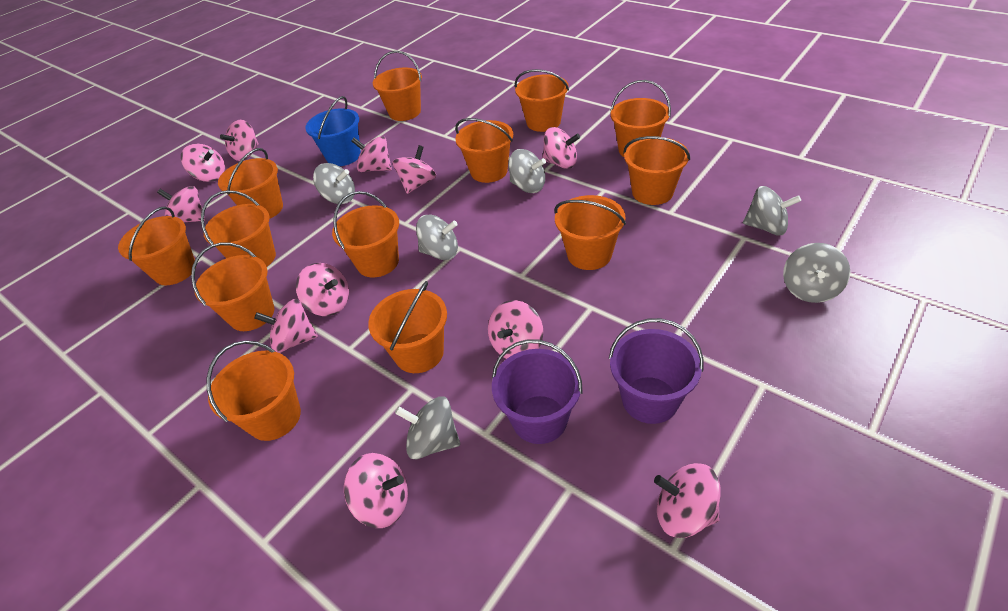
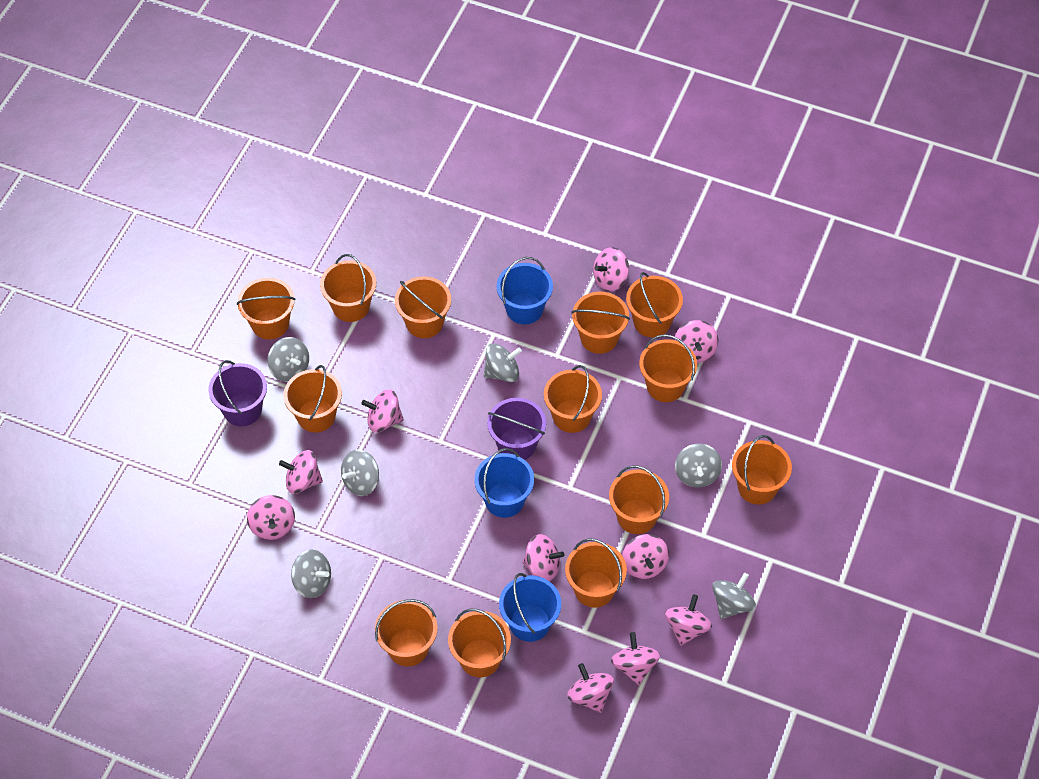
blue bucket: 1 -> 3
pink spinning top: 11 -> 10

